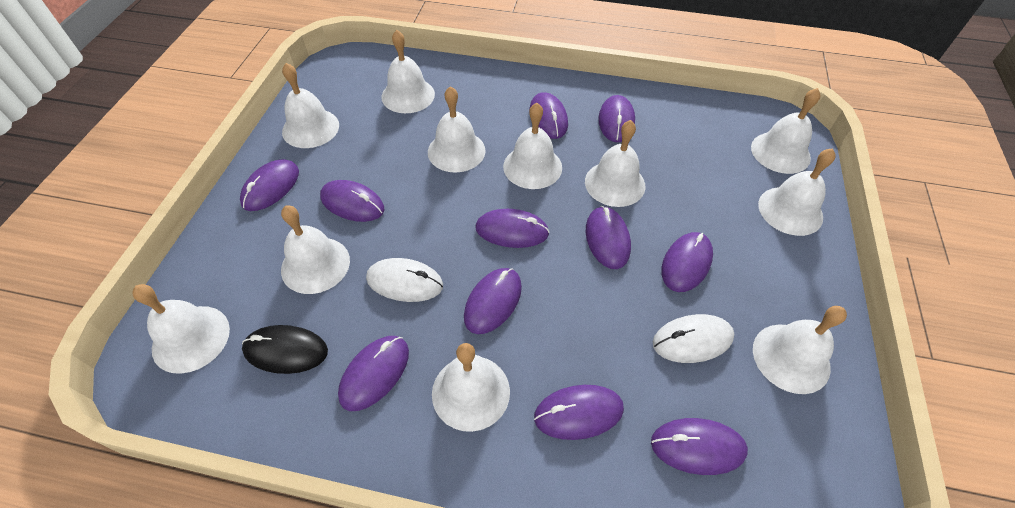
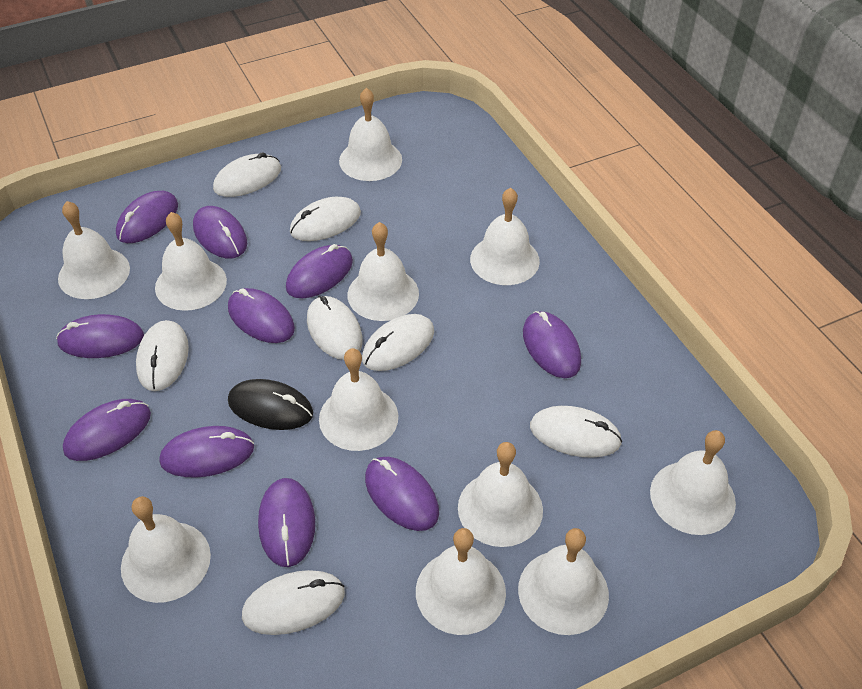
purple mouse: 11 -> 10
white mouse: 2 -> 7

